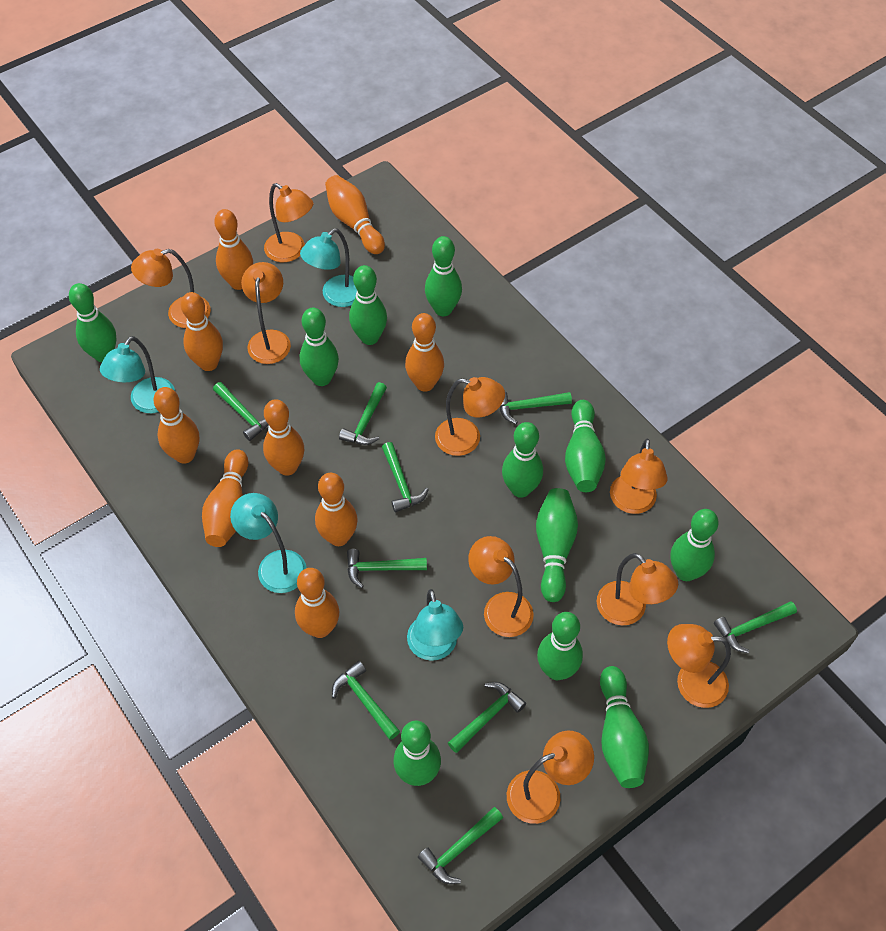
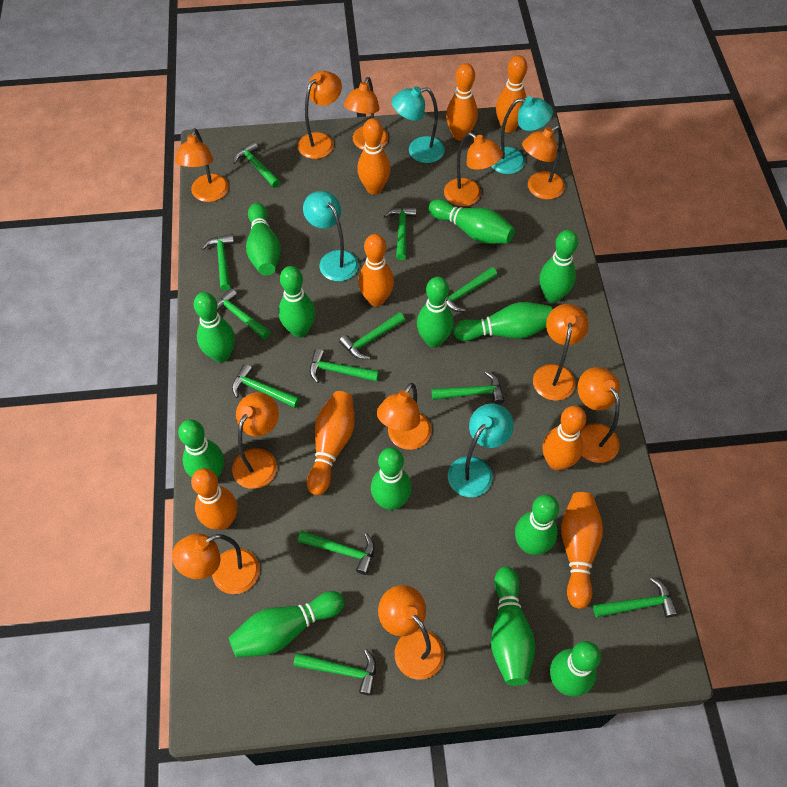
green bowling pin: 11 -> 13
green hammer: 9 -> 12
orange bowling pin: 9 -> 8
orange lamp: 9 -> 11

